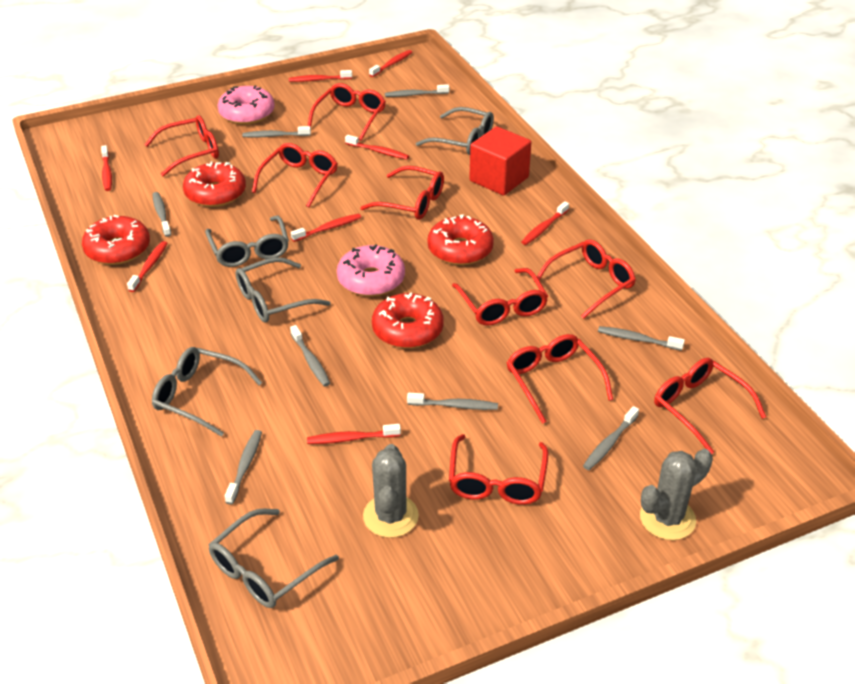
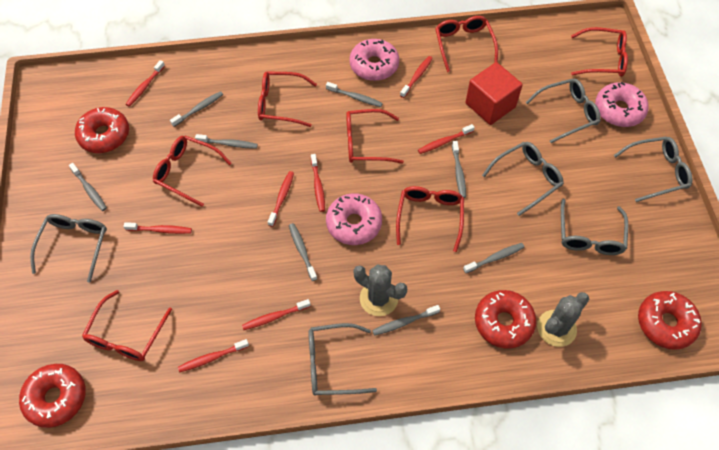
grey glasses: 5 -> 6
pink donut: 2 -> 3
red glasses: 9 -> 7

